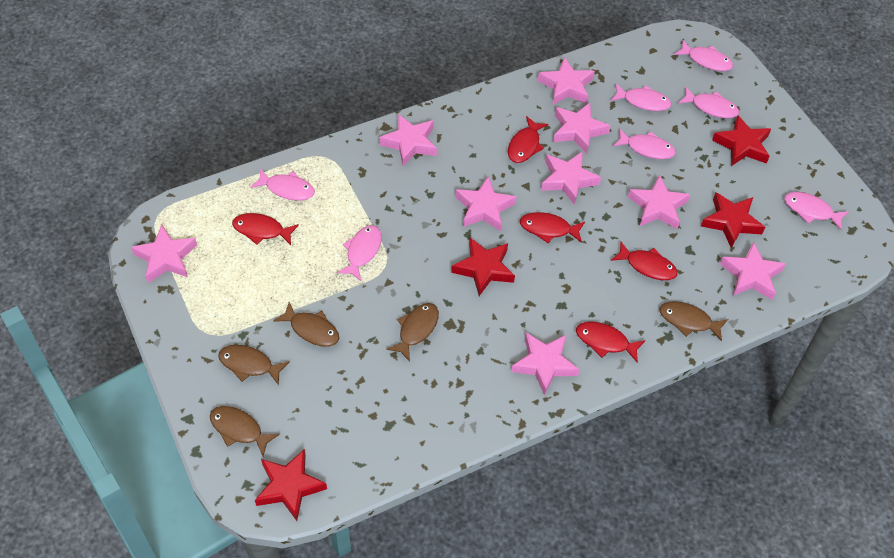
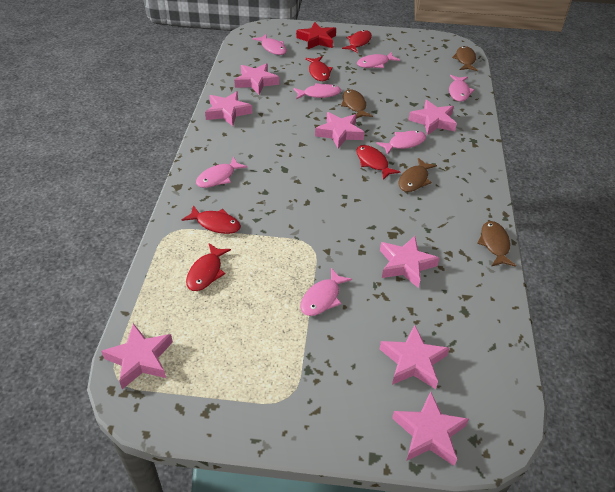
brown fish: 5 -> 4
pink star: 9 -> 8
red star: 4 -> 1

